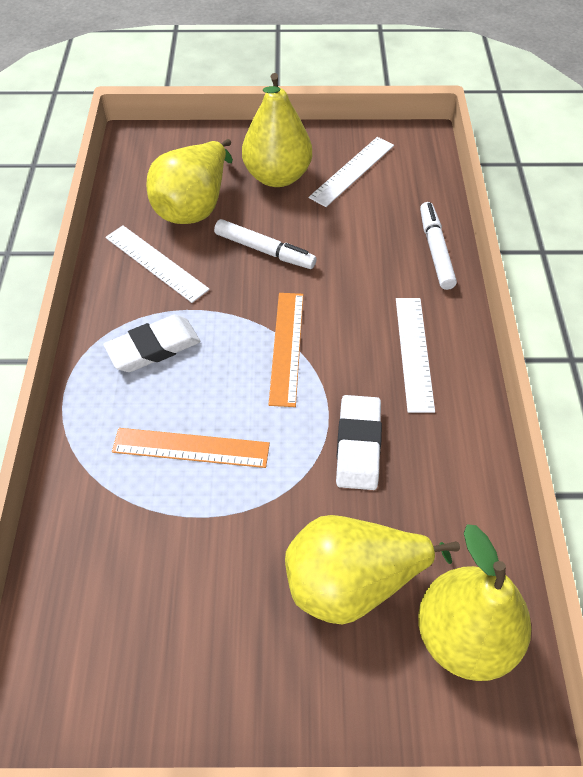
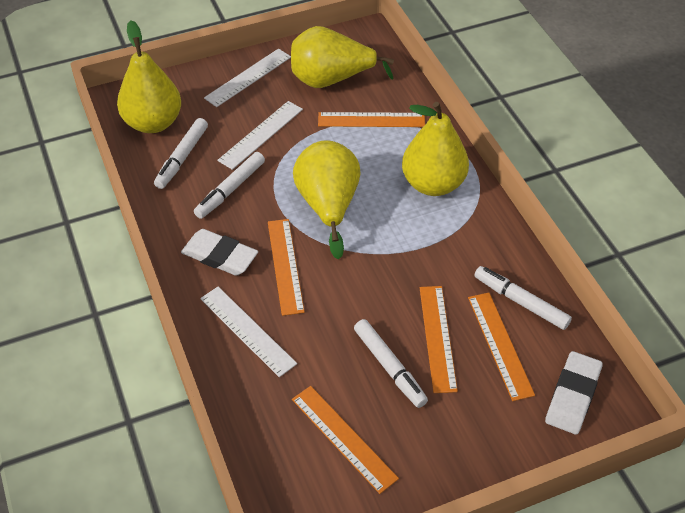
orange ruler: 2 -> 5
white marker: 2 -> 4

